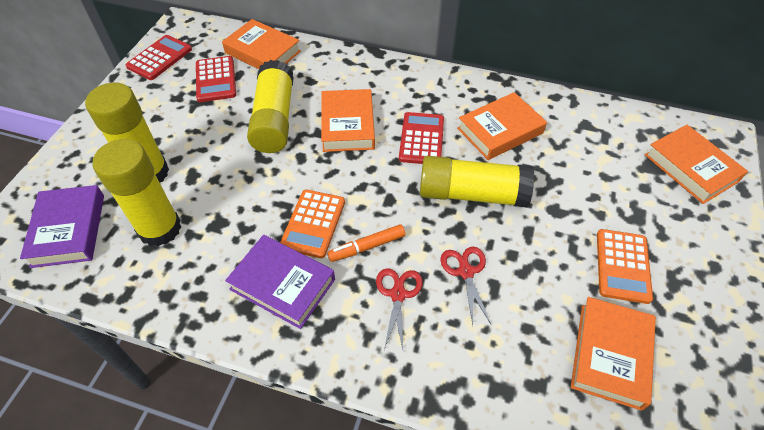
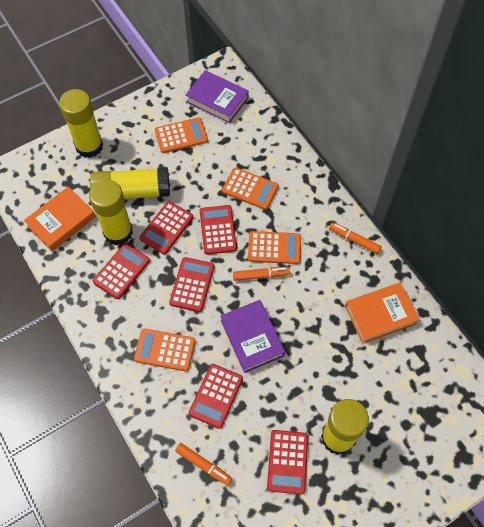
orange book: 5 -> 2
orange calculator: 2 -> 4
orange marker: 1 -> 3
red calculator: 3 -> 6
red scissors: 2 -> 0

